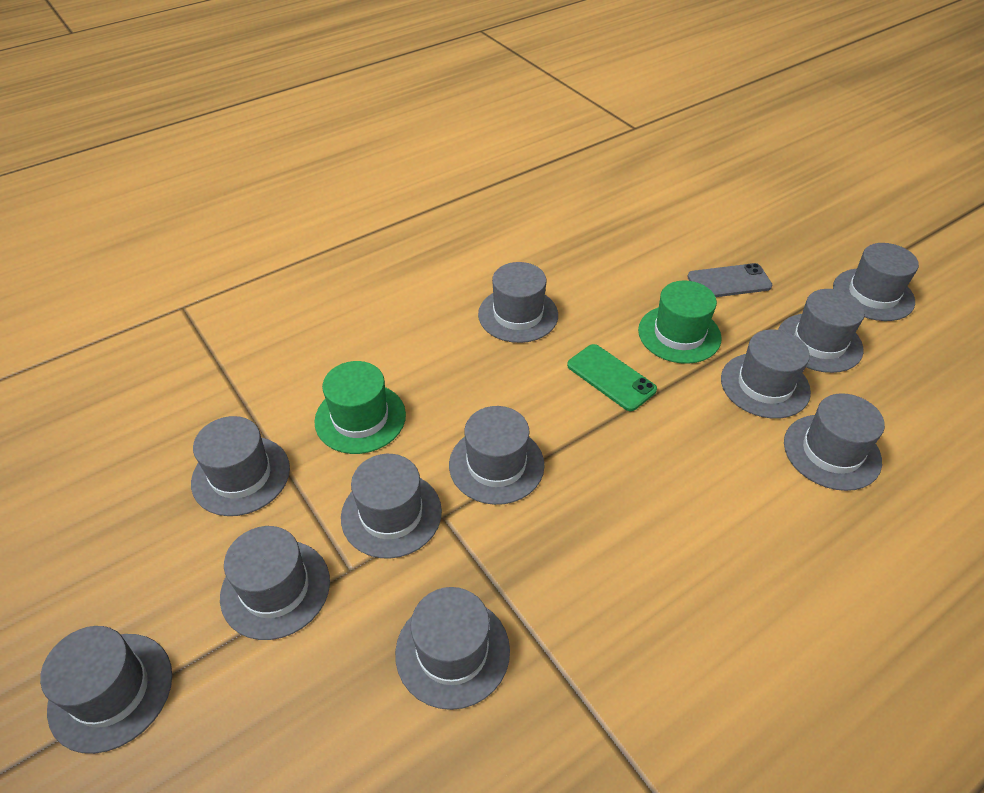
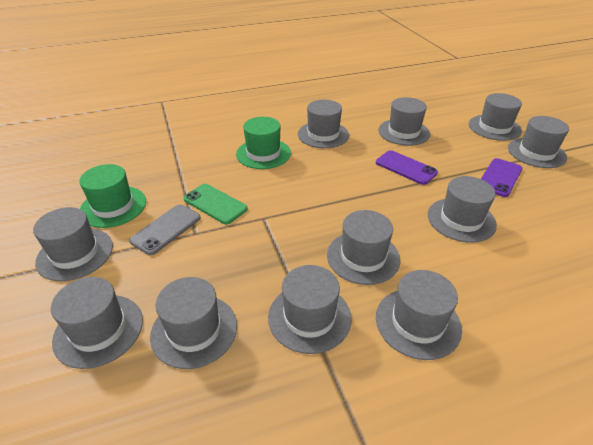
purple phone: 0 -> 2

